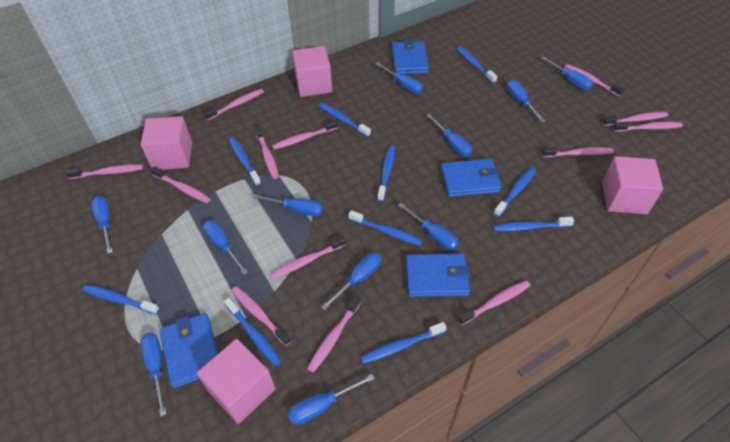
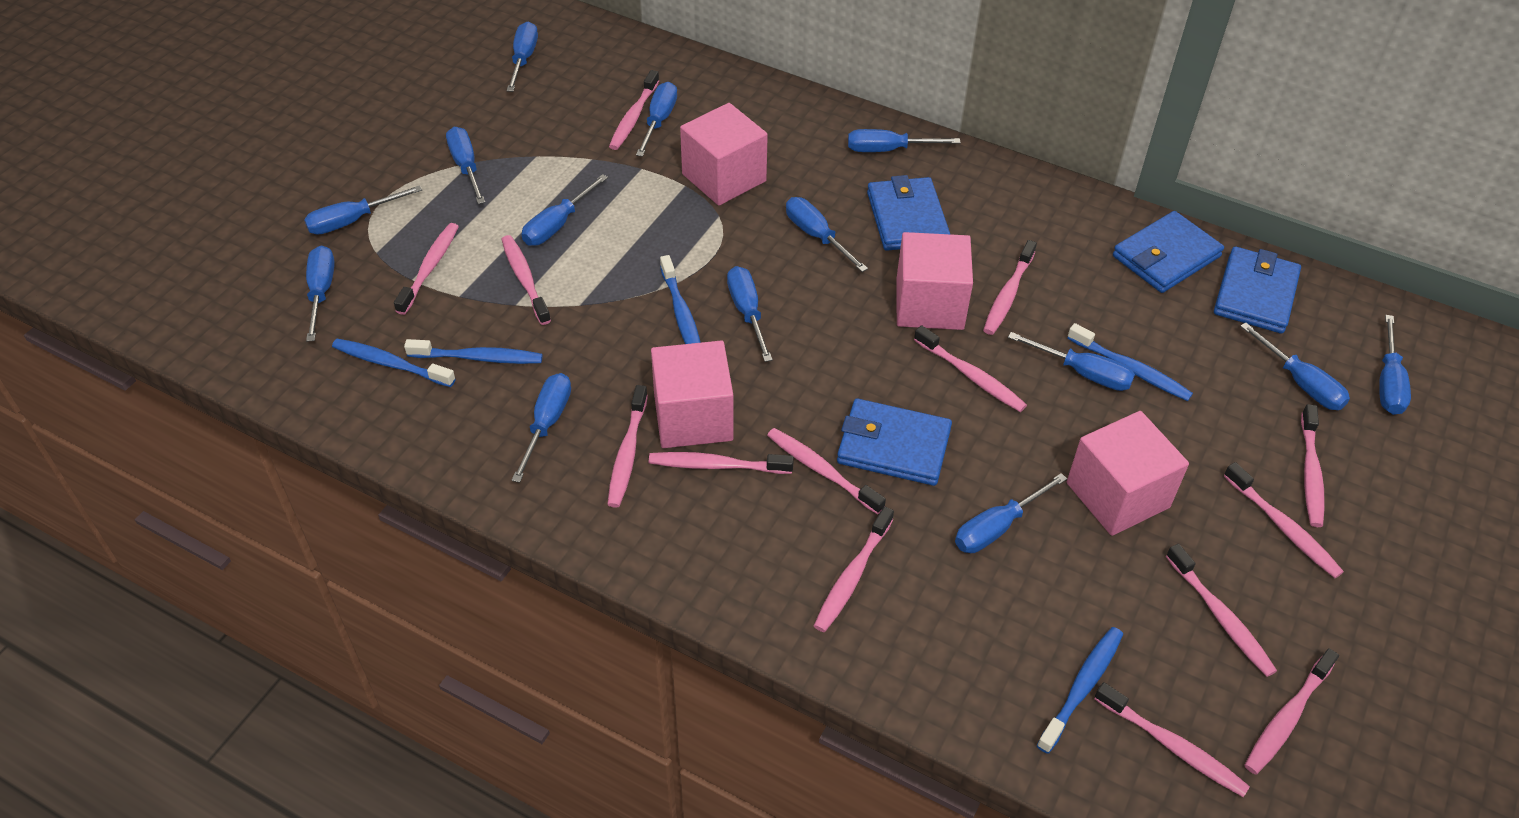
blue screwdriver: 11 -> 14
blue toothbrush: 10 -> 5
pink toothbrush: 13 -> 14

